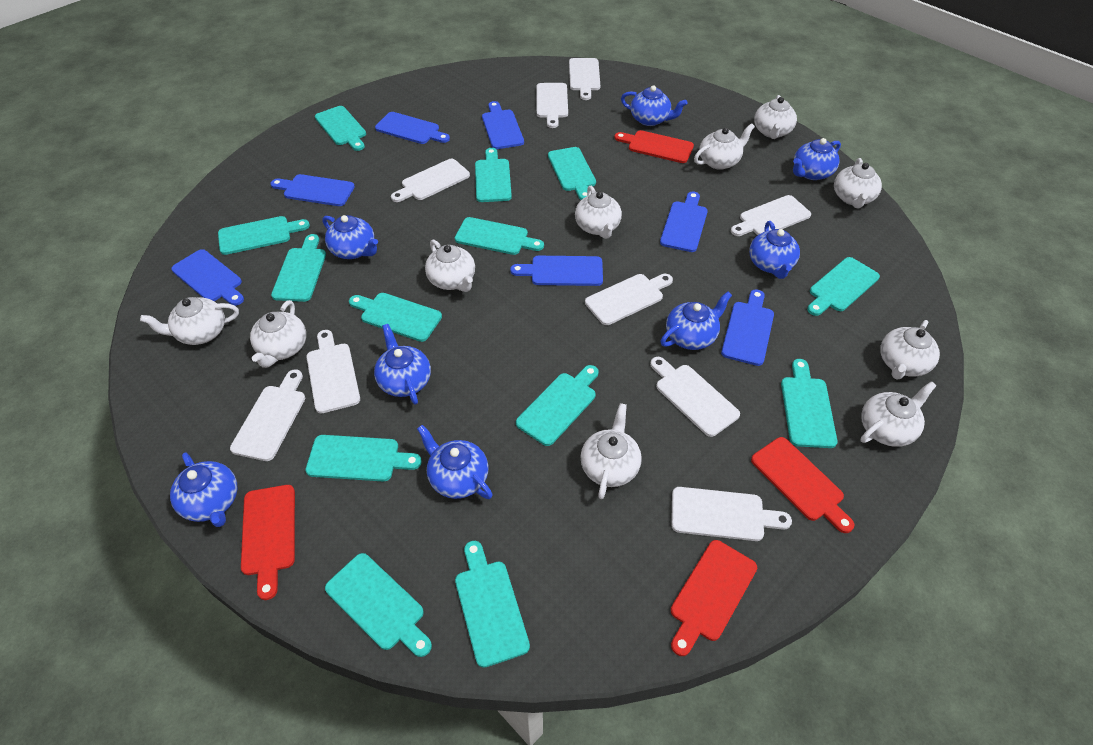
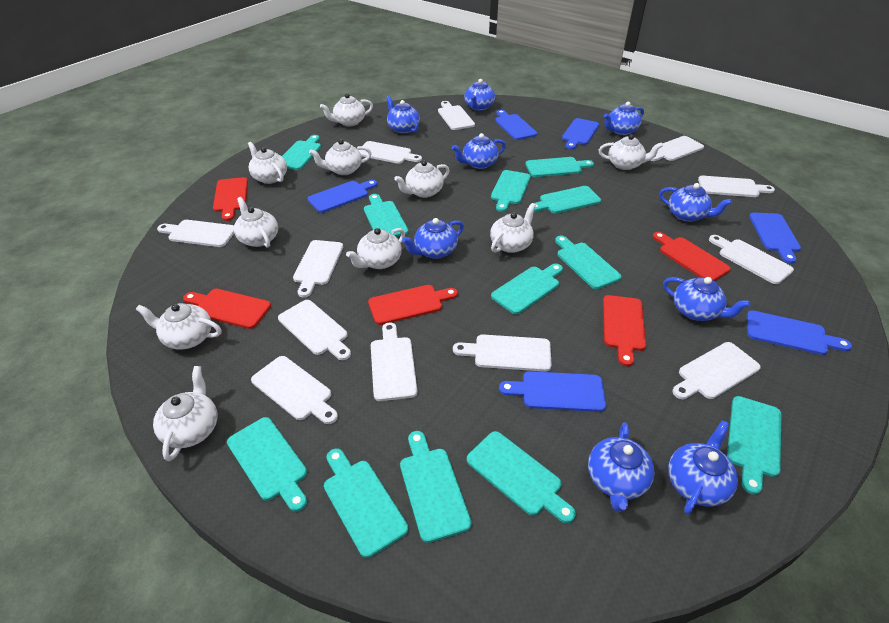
blue cutting board: 7 -> 6
blue teapot: 8 -> 9
red cutting board: 4 -> 5
turquoise cutting board: 13 -> 12
white cutting board: 9 -> 12

